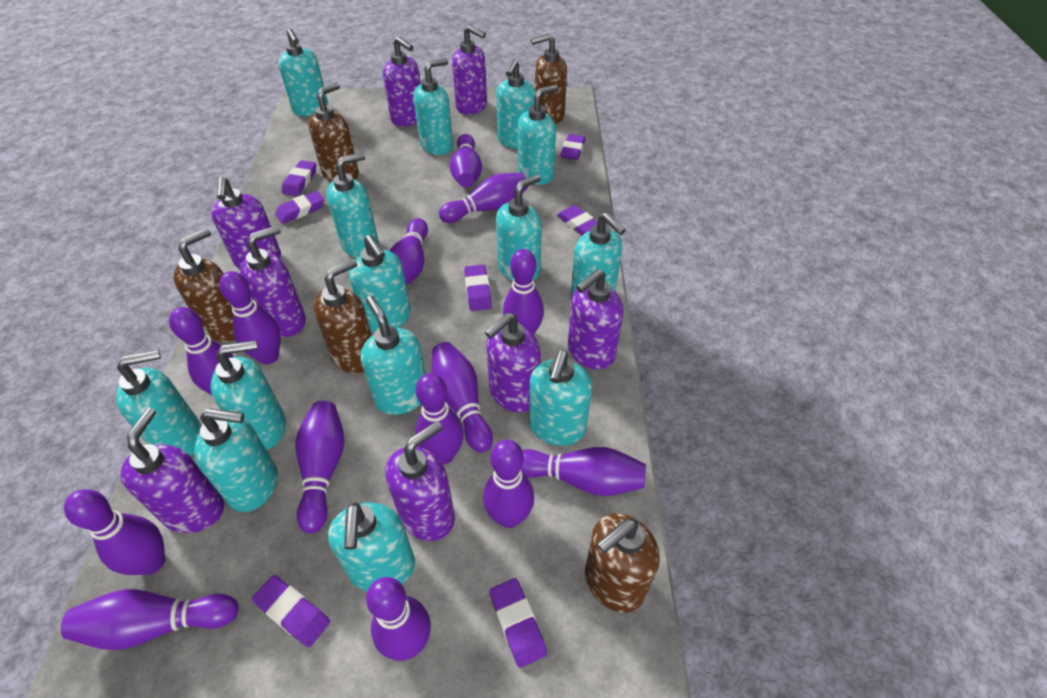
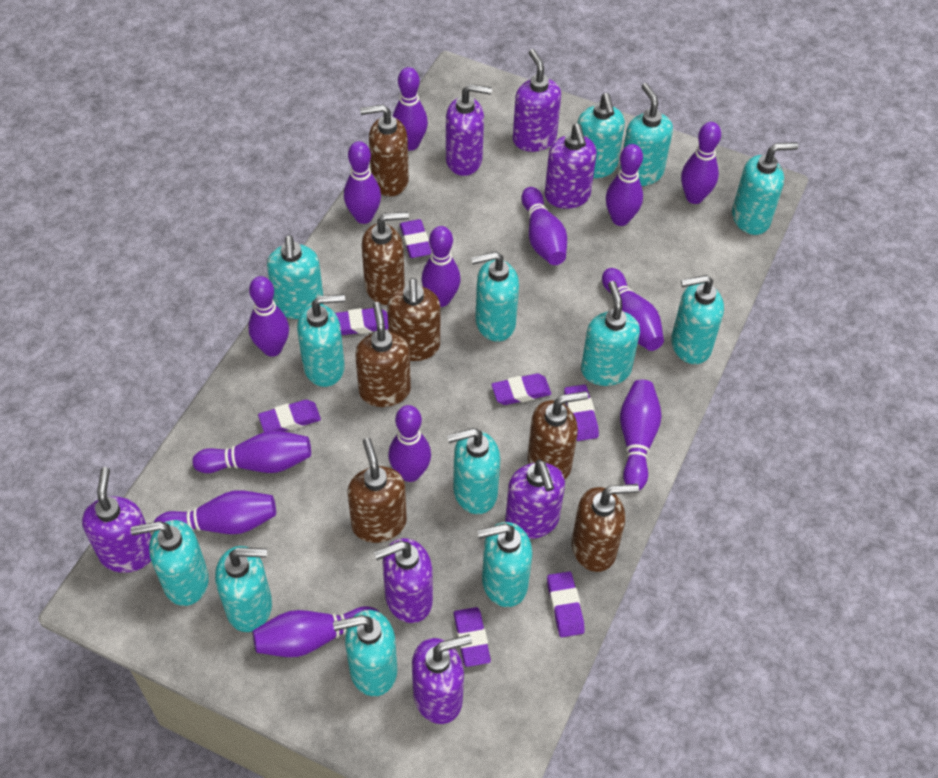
brown soap dispenser: 5 -> 7
purple bowling pin: 14 -> 13
purple soap dispenser: 8 -> 7
turquoise soap dispenser: 14 -> 13

